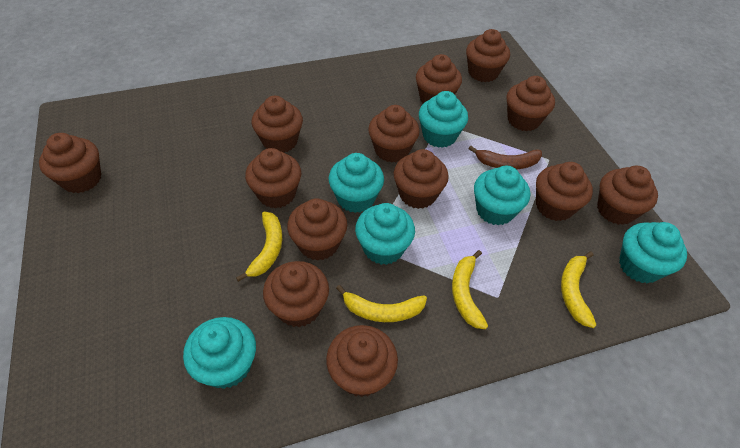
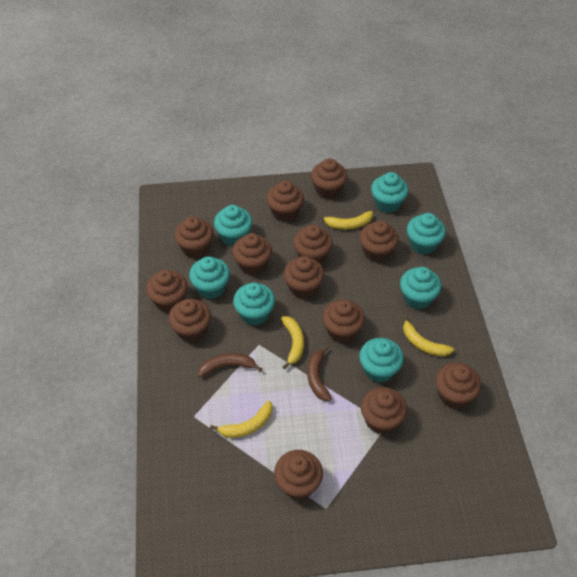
brown banana: 1 -> 2
turquoise cupcake: 6 -> 7

